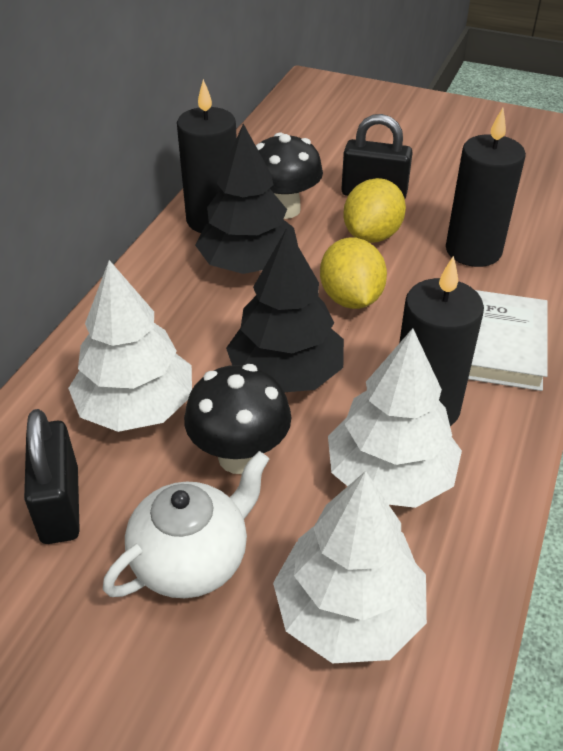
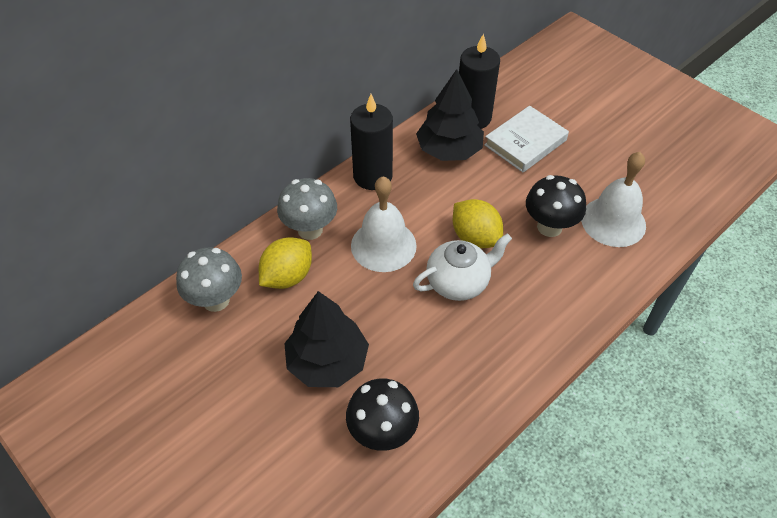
black candle: 3 -> 2
black padlock: 2 -> 0
grey mushroom: 0 -> 2
white bell: 0 -> 2
white tree: 3 -> 0

